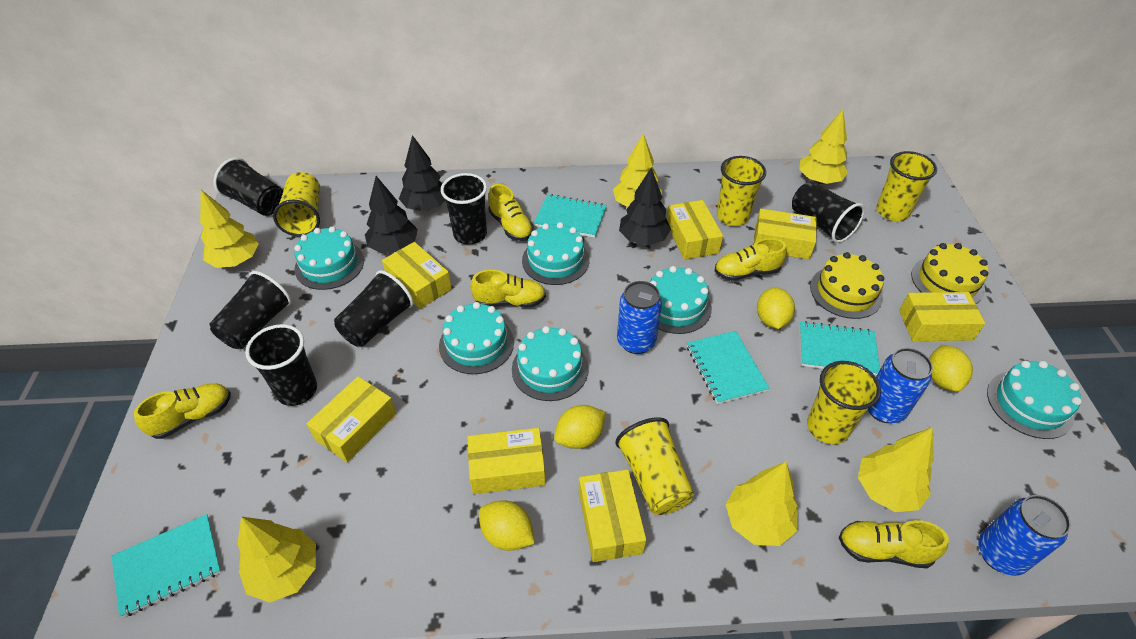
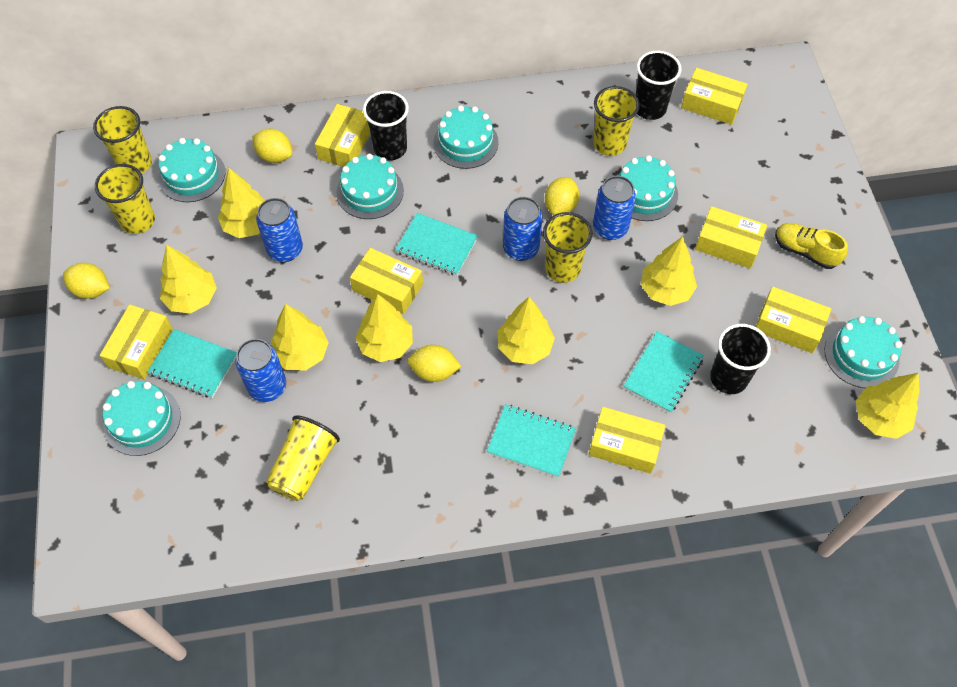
black cup: 6 -> 3
black tree: 3 -> 0
blue can: 3 -> 4
yellow cake: 2 -> 0
yellow shoe: 5 -> 1
yellow tree: 6 -> 7

